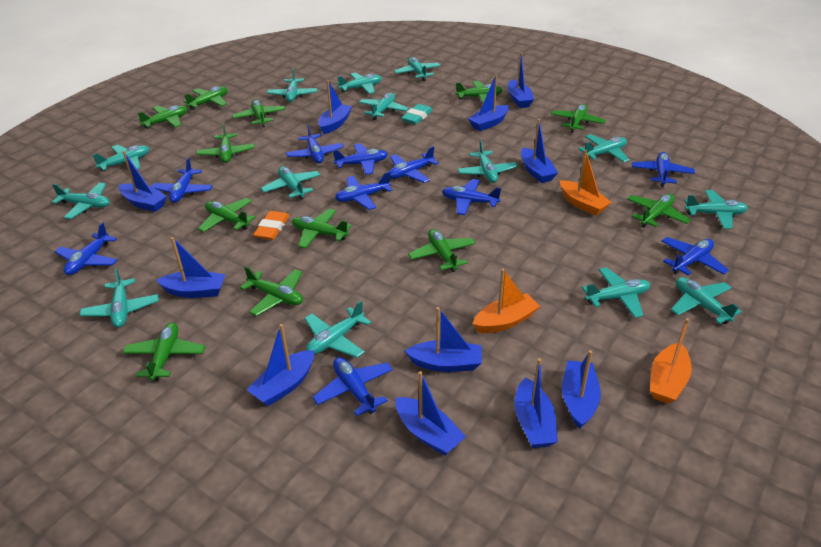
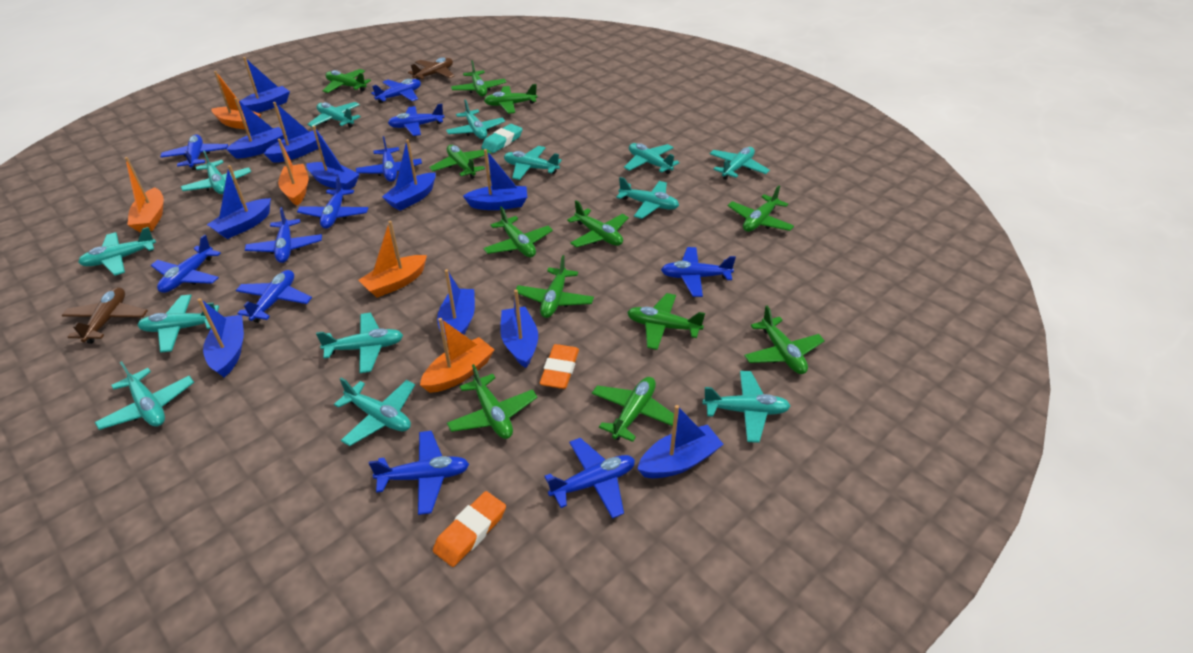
blue plane: 10 -> 11
brown plane: 0 -> 2
orange boat: 3 -> 5
orange eraser: 1 -> 2
turquoise plane: 14 -> 13

